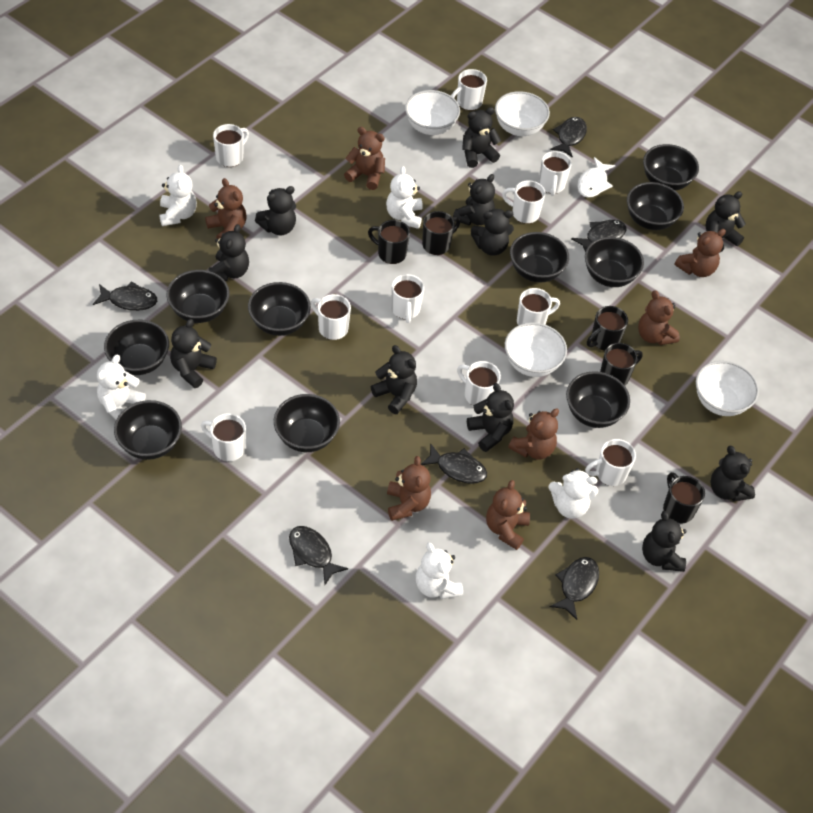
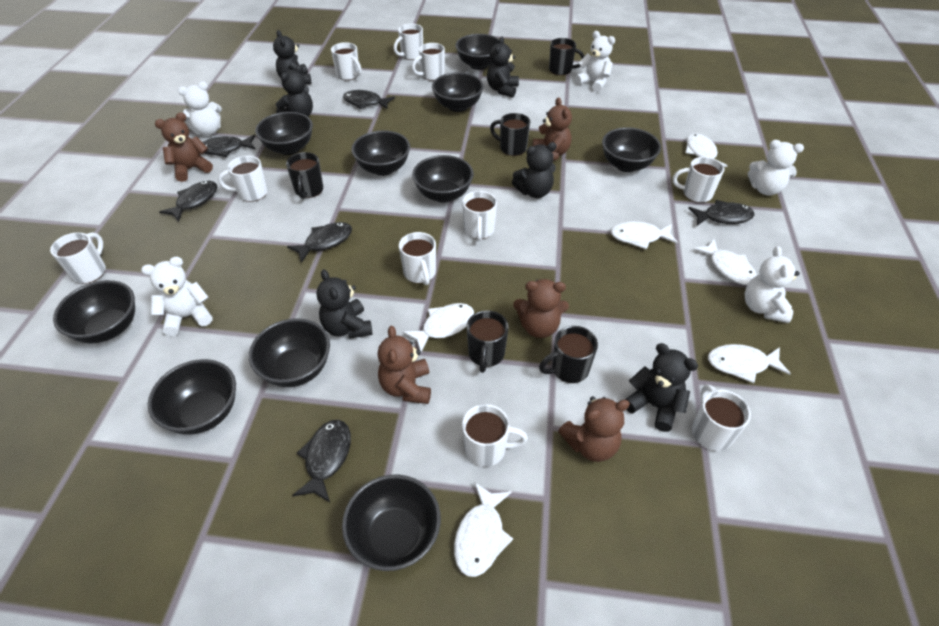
black teddy bear: 11 -> 6
brown teddy bear: 7 -> 5
white bowl: 4 -> 0
white fish: 1 -> 6

